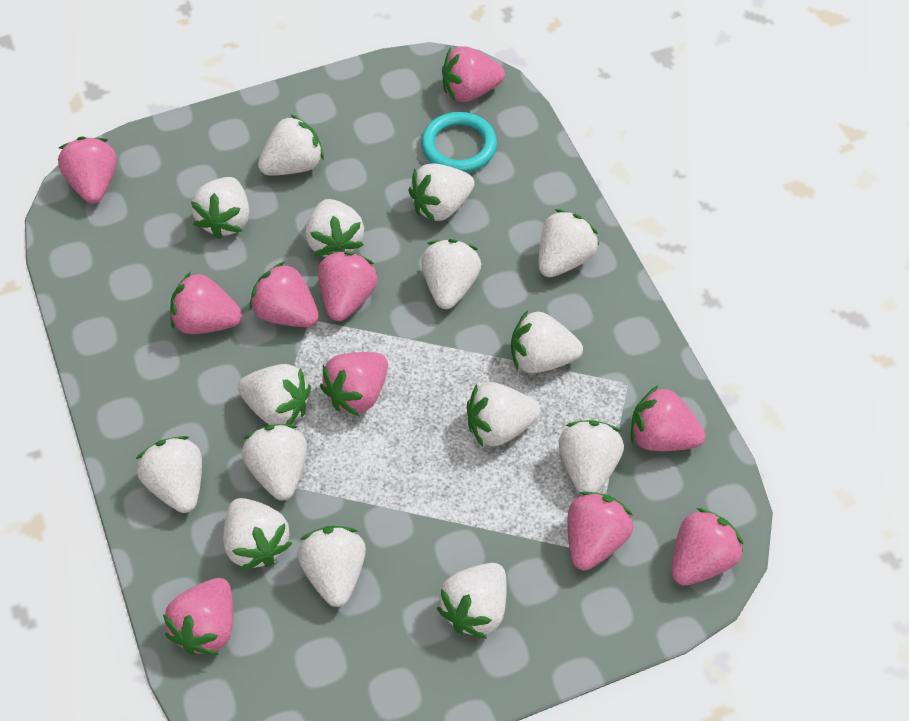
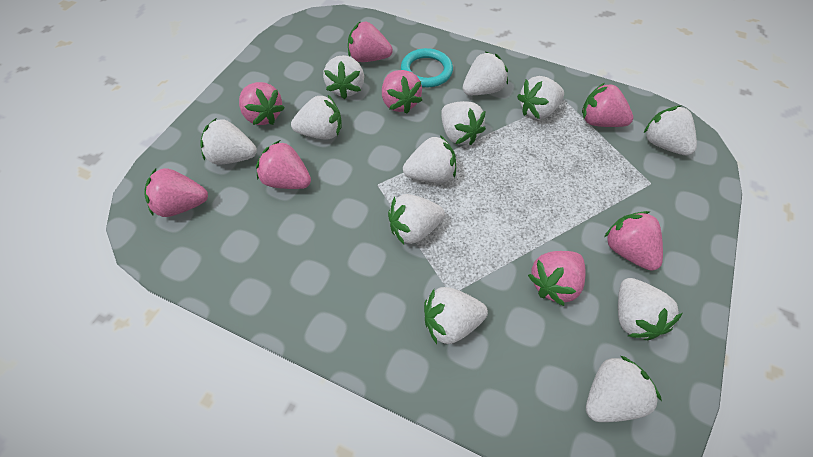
pink strawberry: 10 -> 8
white strawberry: 15 -> 12

